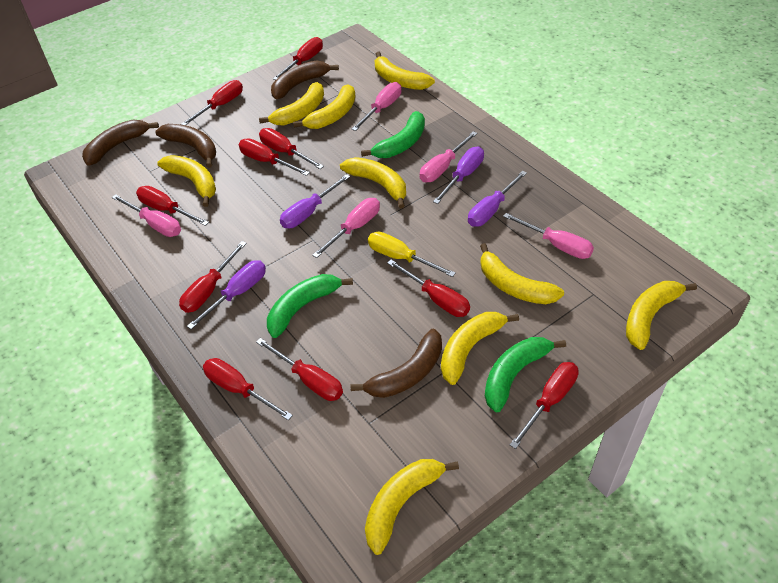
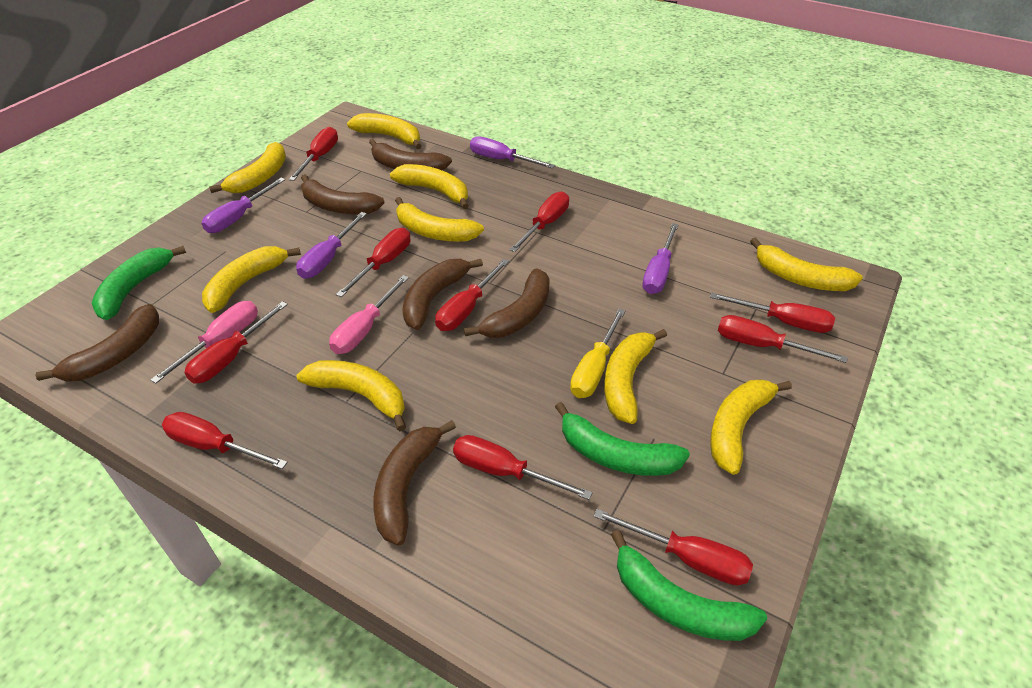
brown banana: 4 -> 6
pink screwdriver: 5 -> 2

